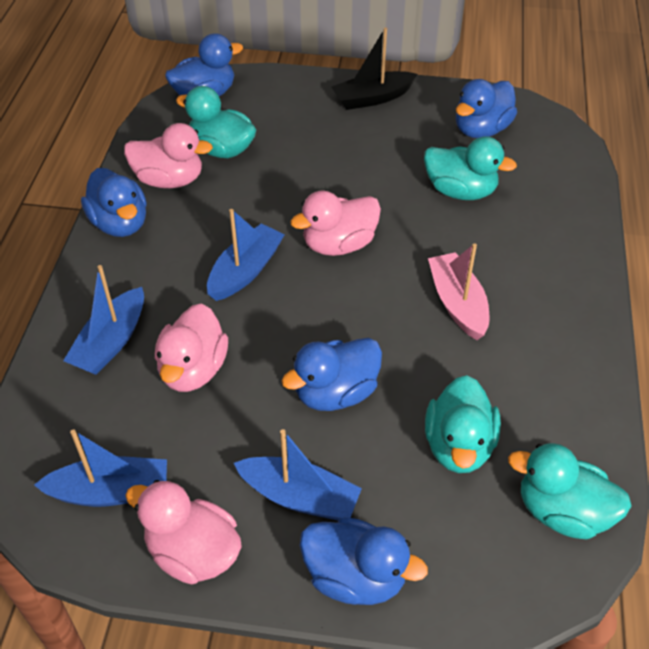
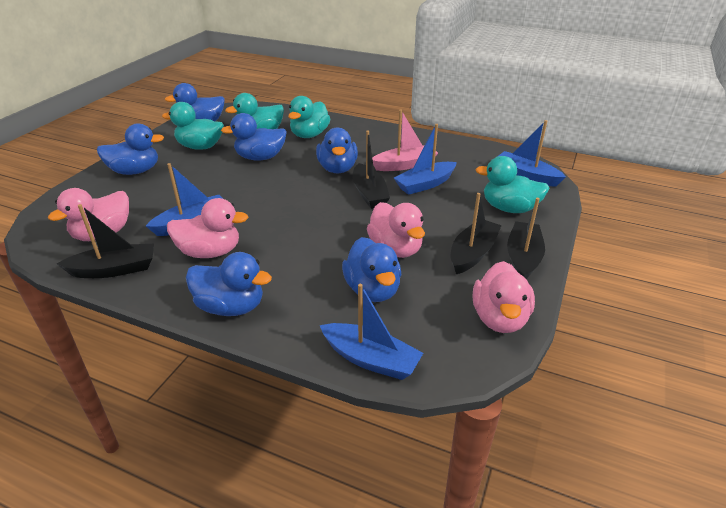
black boat: 1 -> 4
blue duck: 5 -> 6

